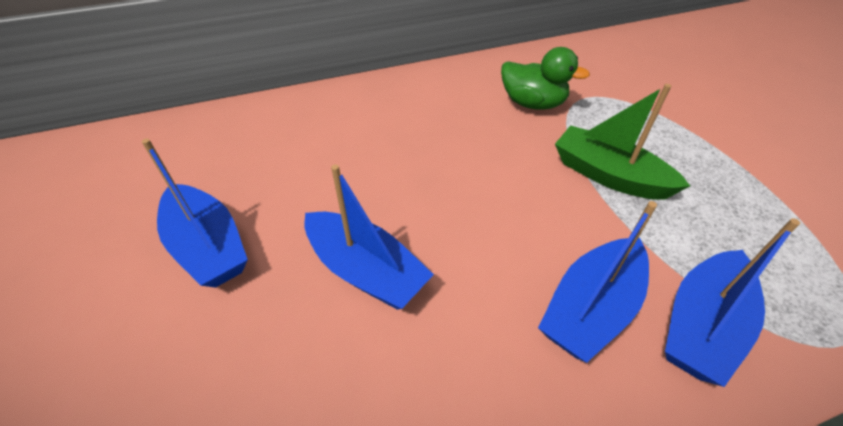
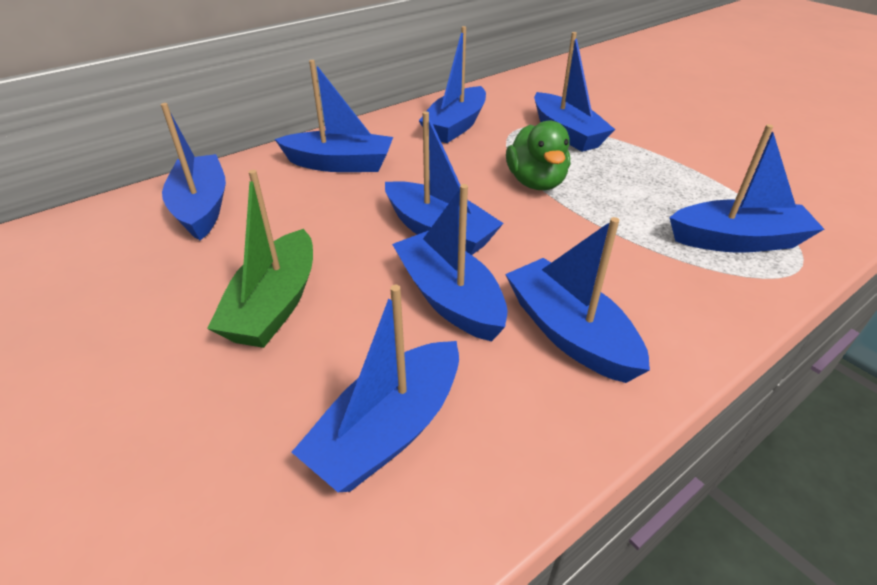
blue boat: 4 -> 9

